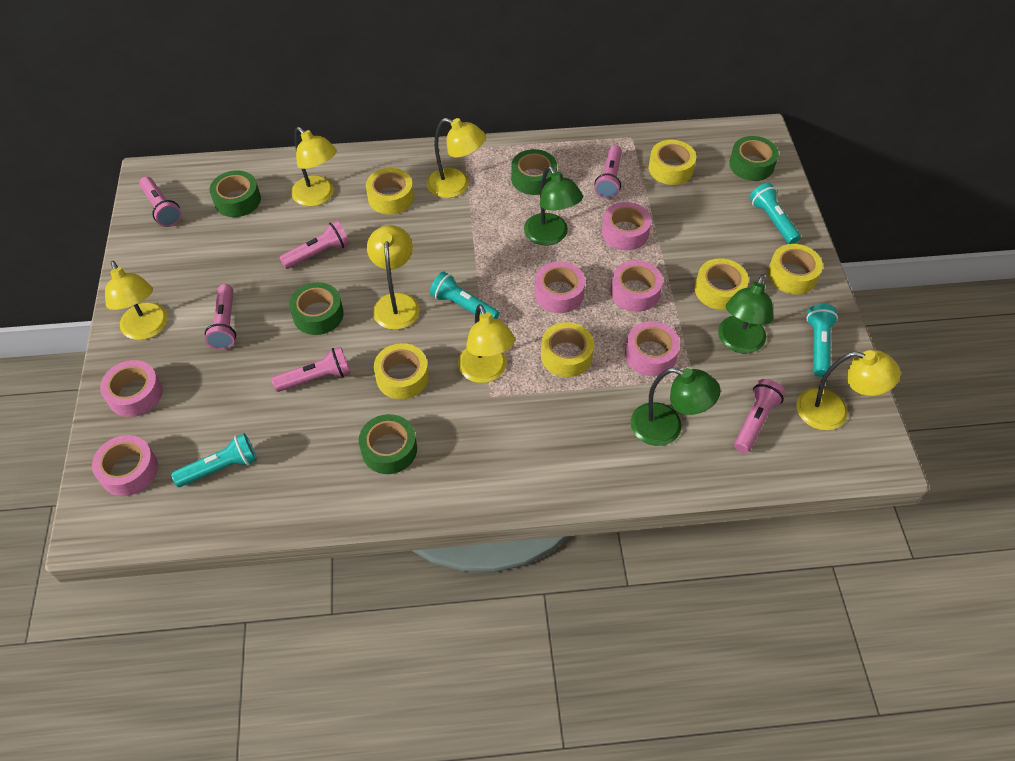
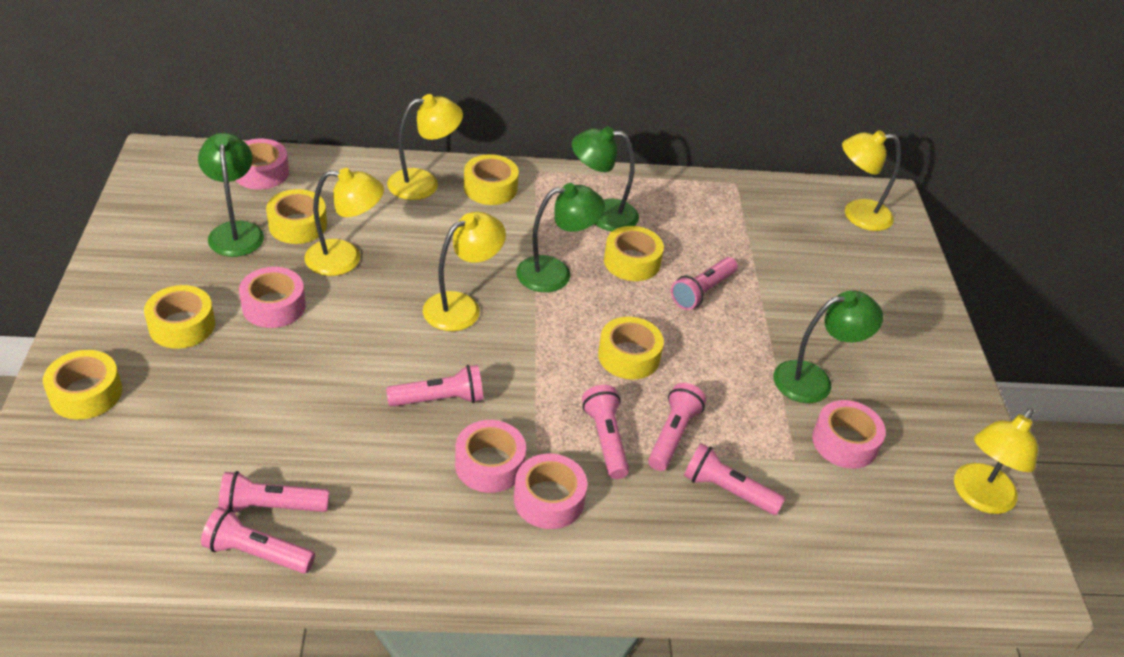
green lamp: 3 -> 4
green tape: 5 -> 0
pink flashlight: 6 -> 7
pink tape: 6 -> 5
turquoise flashlight: 4 -> 0
yellow lamp: 6 -> 5

